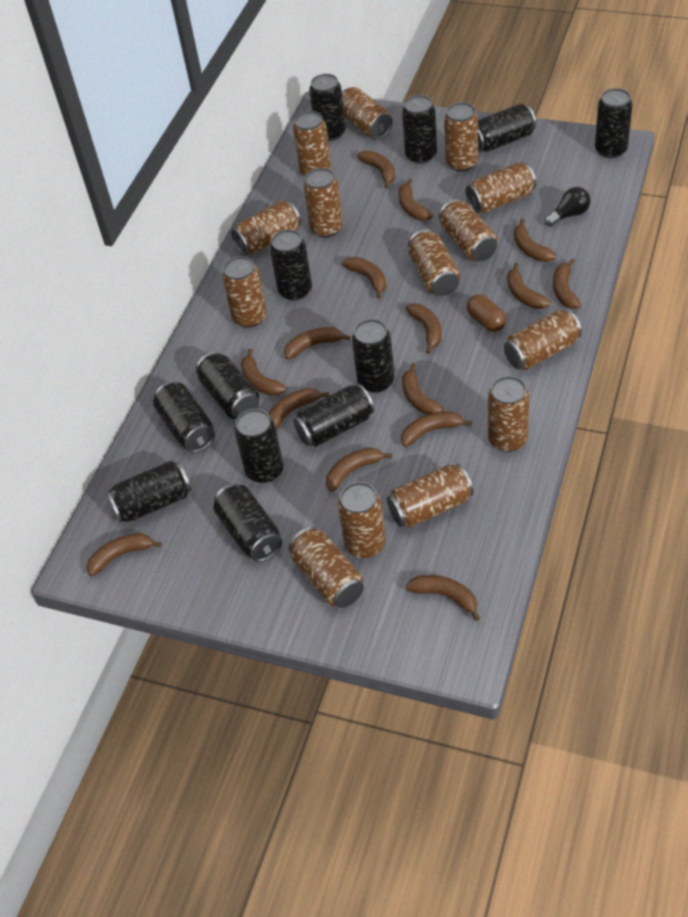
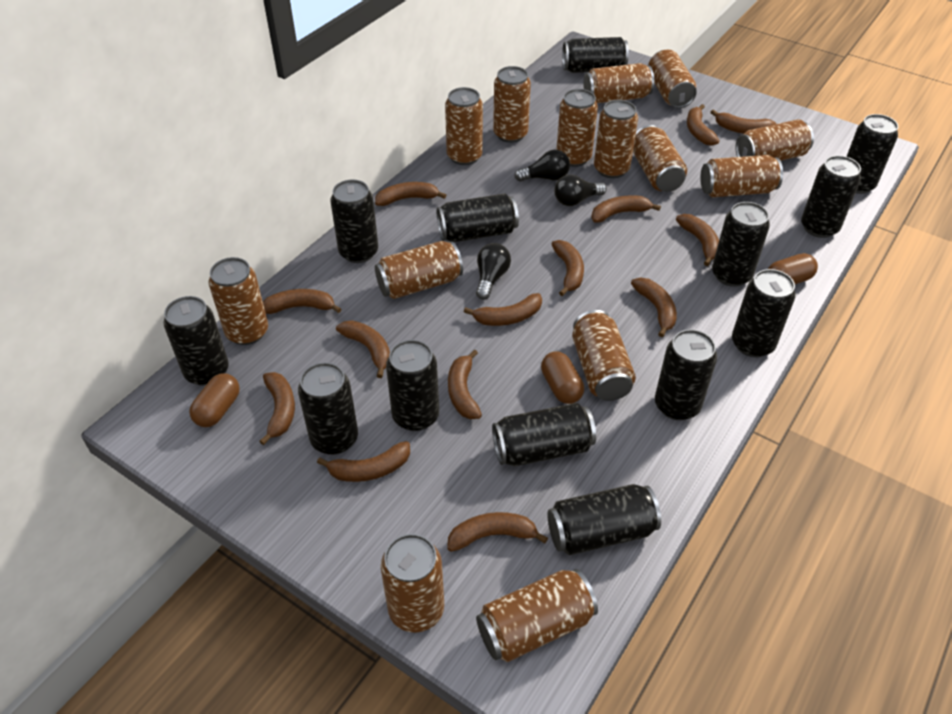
black can: 12 -> 13
black light bulb: 1 -> 3
brown banana: 15 -> 14
brown capsule: 1 -> 3

